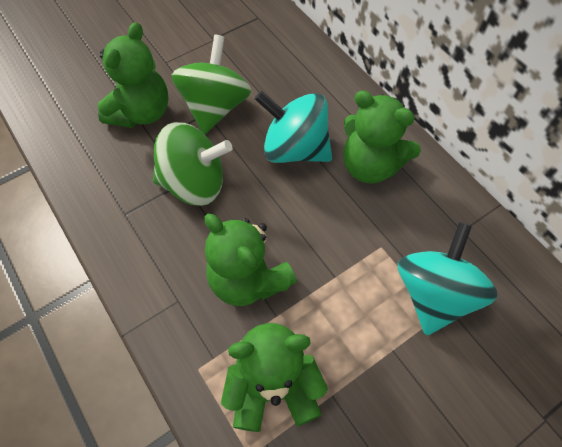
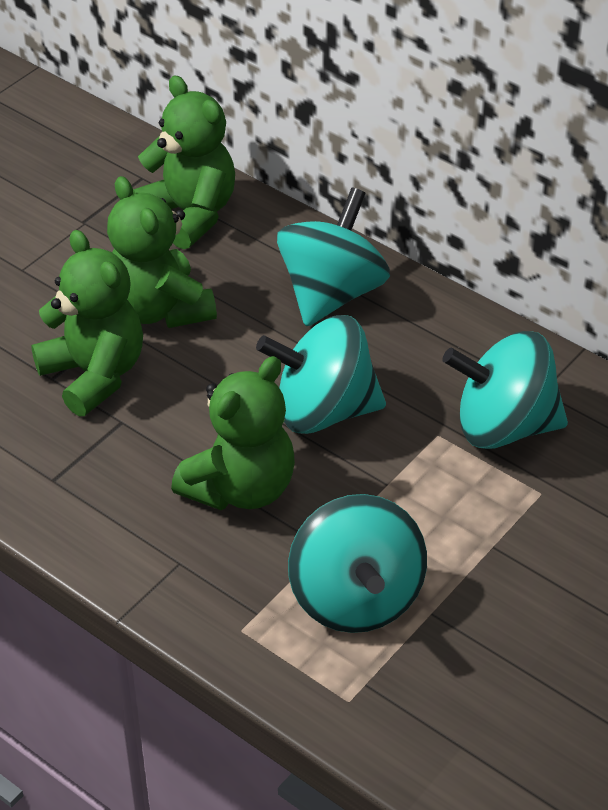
green spinning top: 2 -> 0
turquoise spinning top: 2 -> 4

